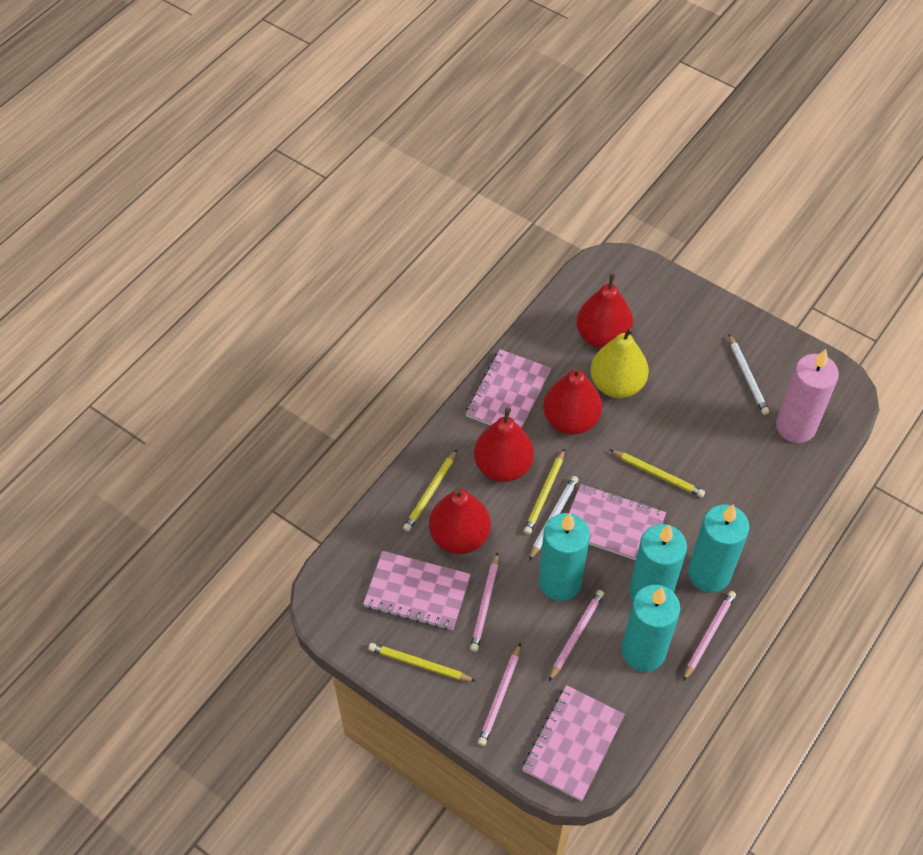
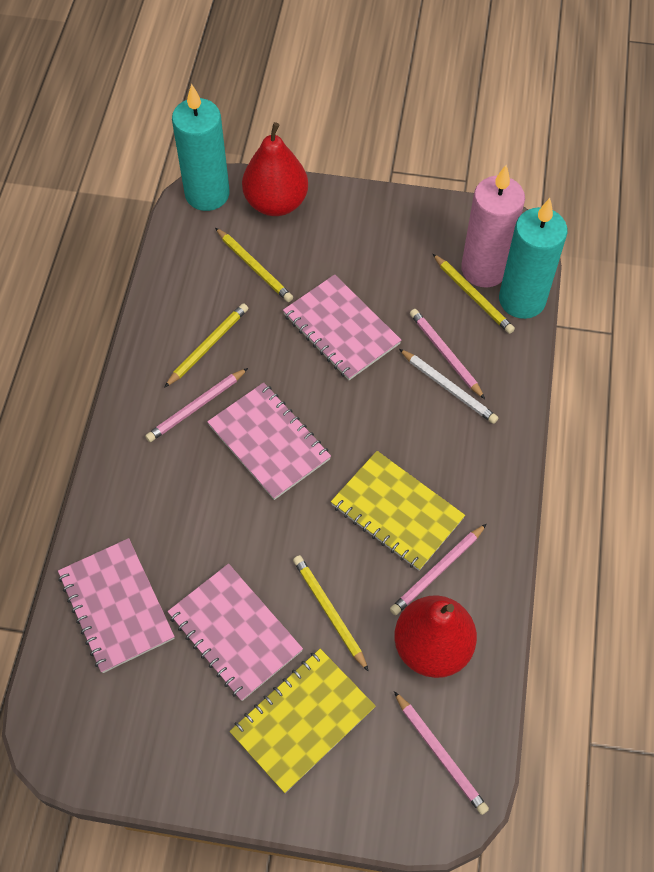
red pear: 4 -> 2
turquoise candle: 4 -> 2
white pencil: 2 -> 1
yellow notebook: 0 -> 2
yellow pear: 1 -> 0

